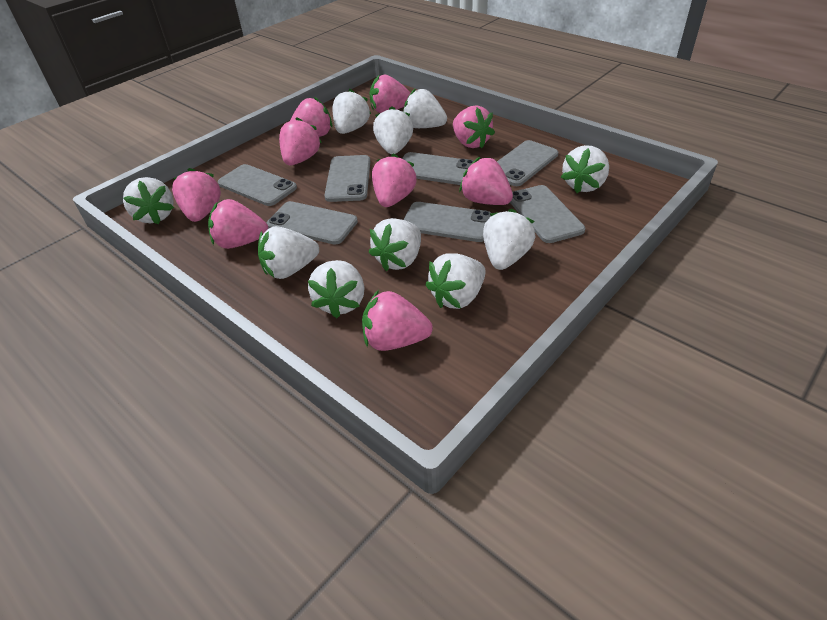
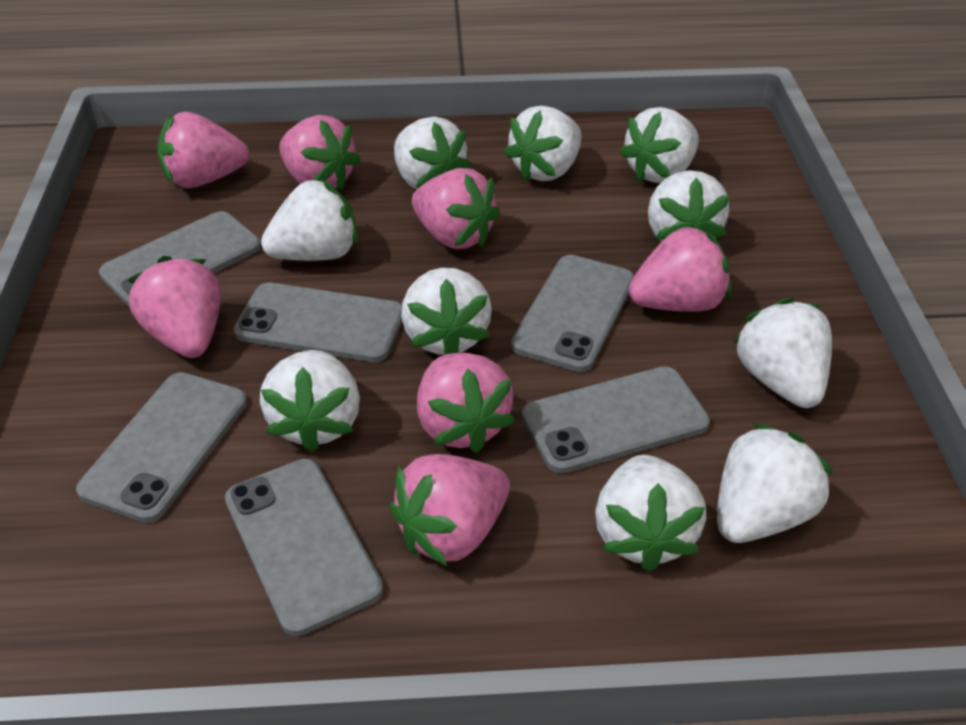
grey phone: 7 -> 6
pink strawberry: 9 -> 7

